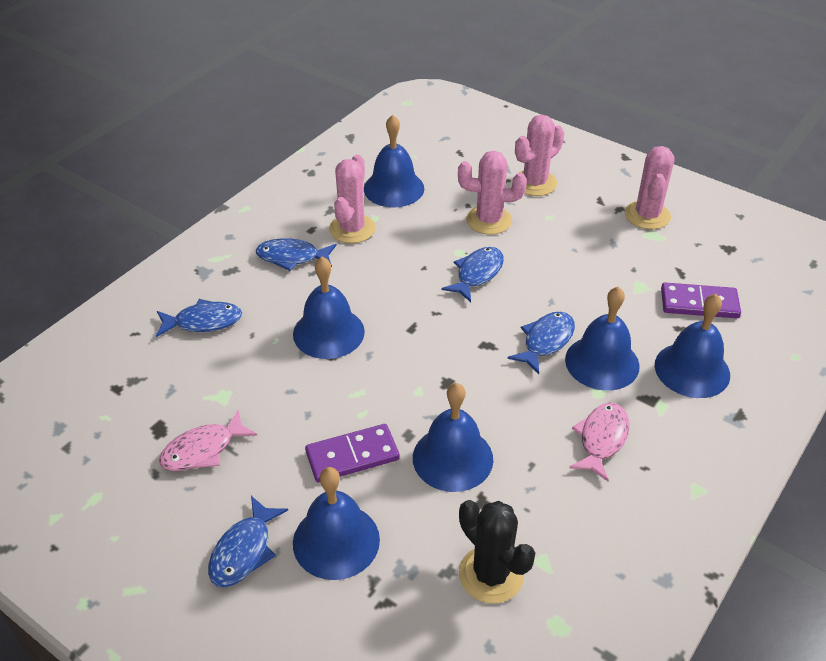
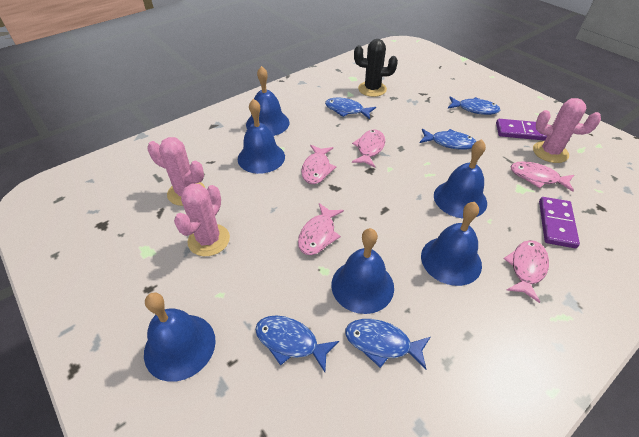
pink cactus: 4 -> 3
pink fish: 2 -> 5

